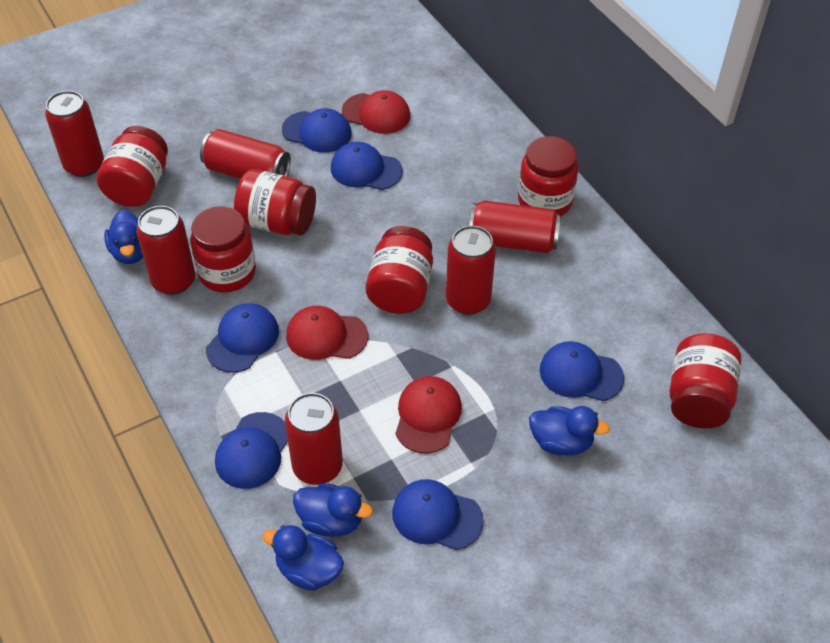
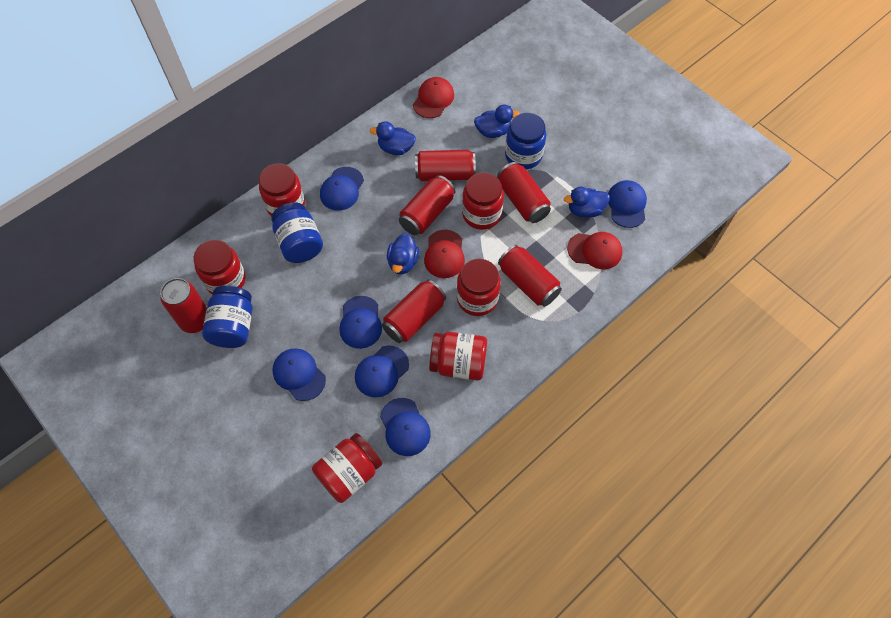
blue jar: 0 -> 3

